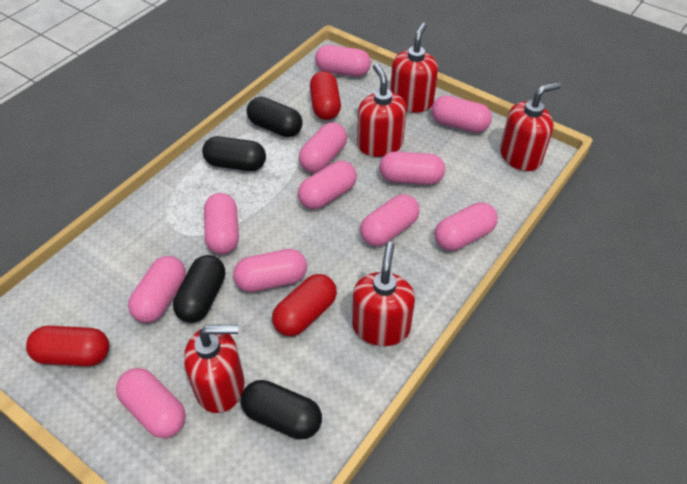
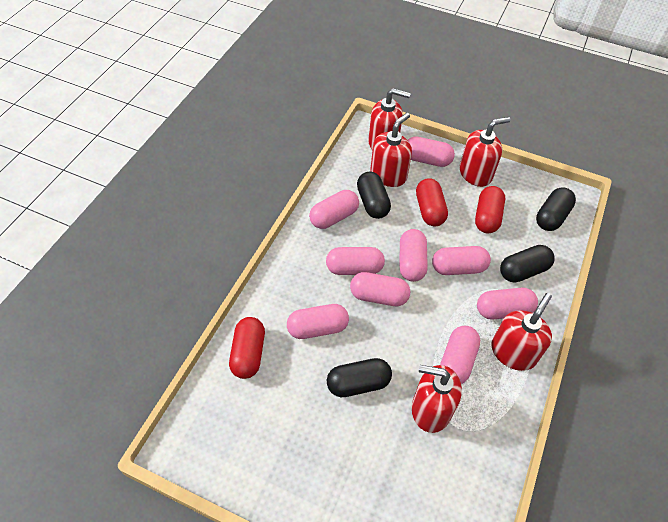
pink capsule: 11 -> 9

